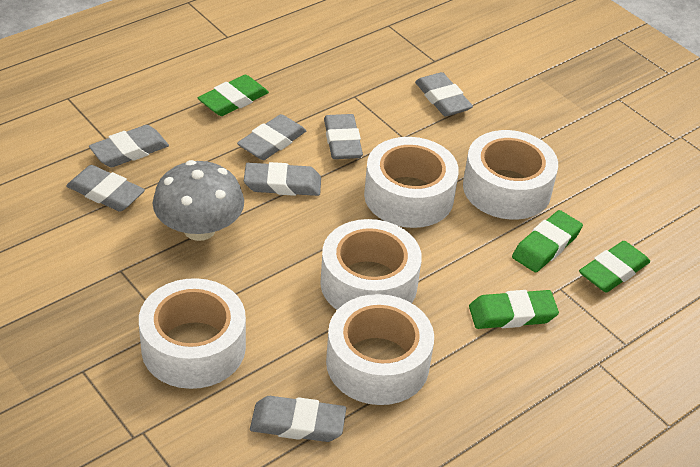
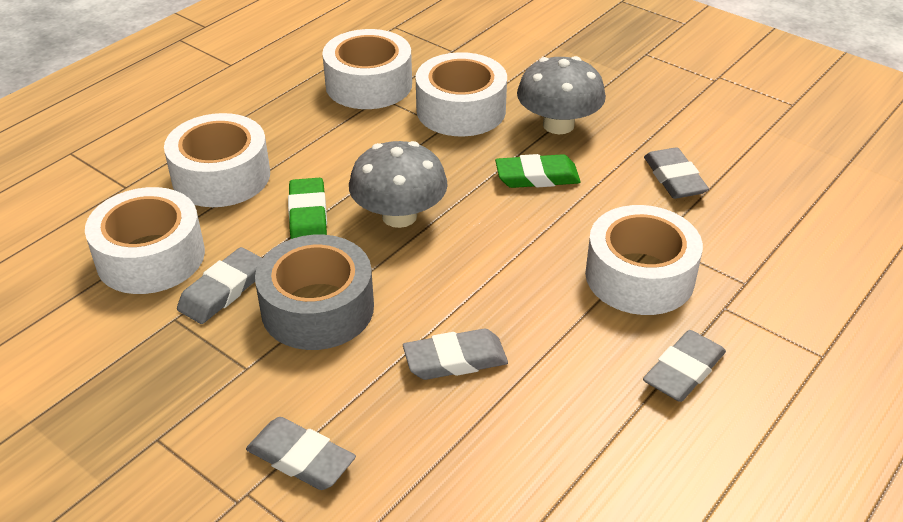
green eraser: 4 -> 2
grey eraser: 7 -> 5
grey mushroom: 1 -> 2
grey tape: 0 -> 1

